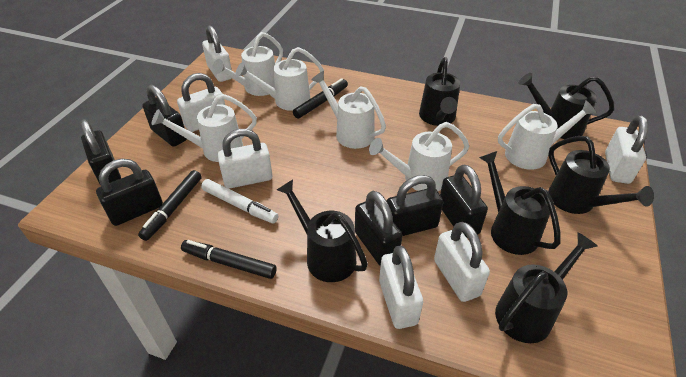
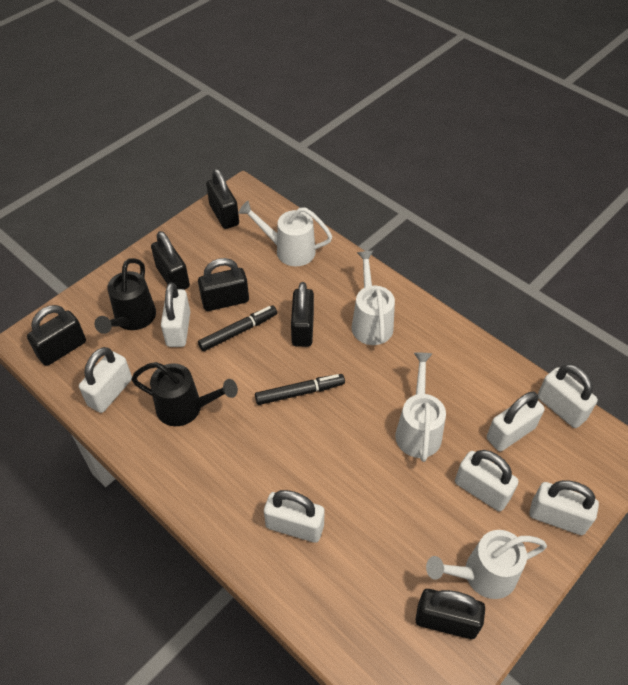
black marker: 3 -> 2
black watering can: 6 -> 2
white marker: 1 -> 0
white padlock: 6 -> 7
white watering can: 6 -> 4

